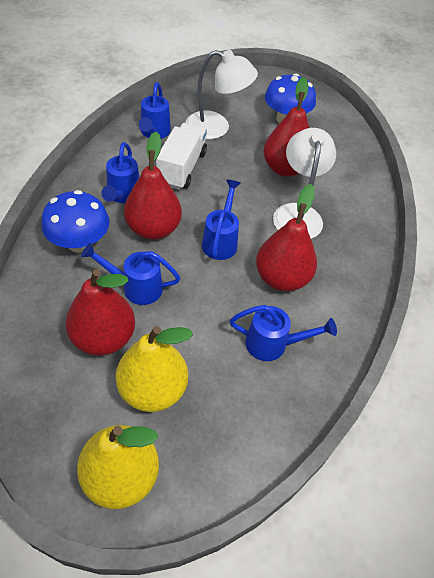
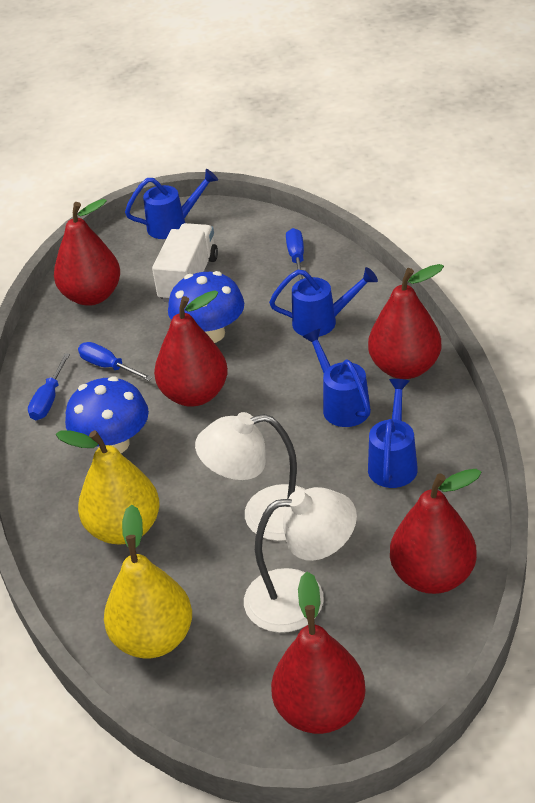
blue screwdriver: 0 -> 3
blue watering can: 5 -> 4
red pear: 4 -> 5

